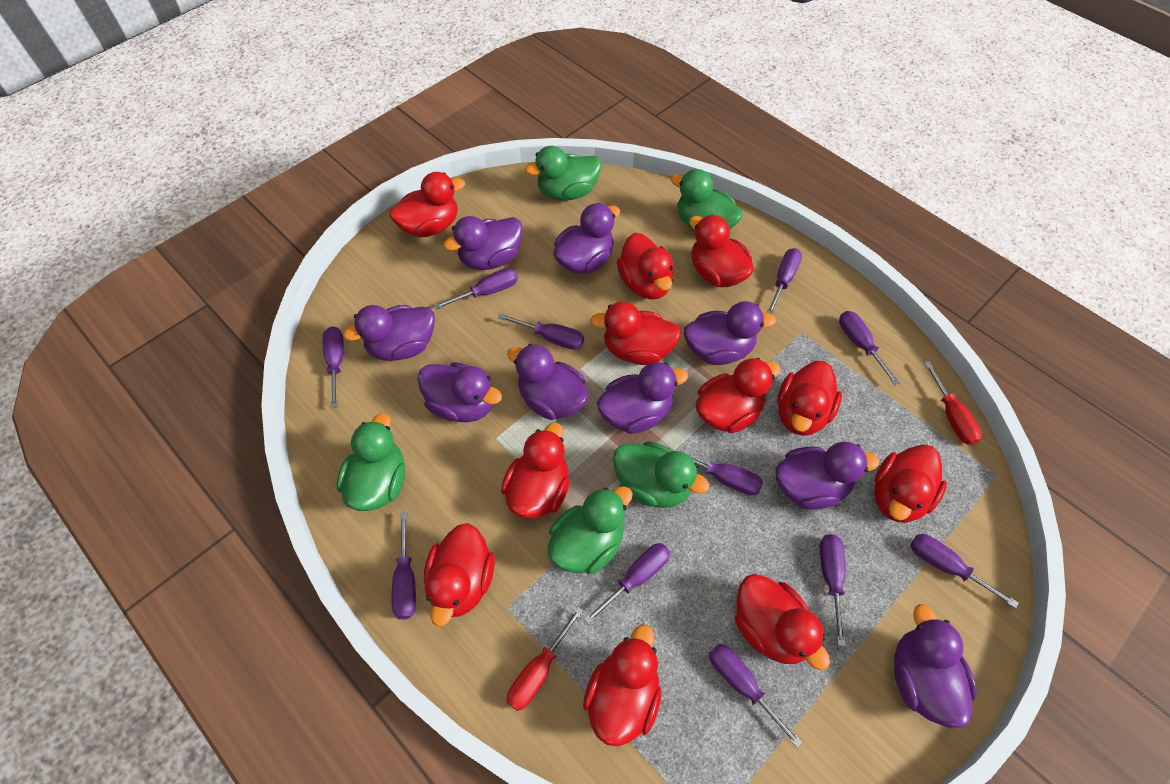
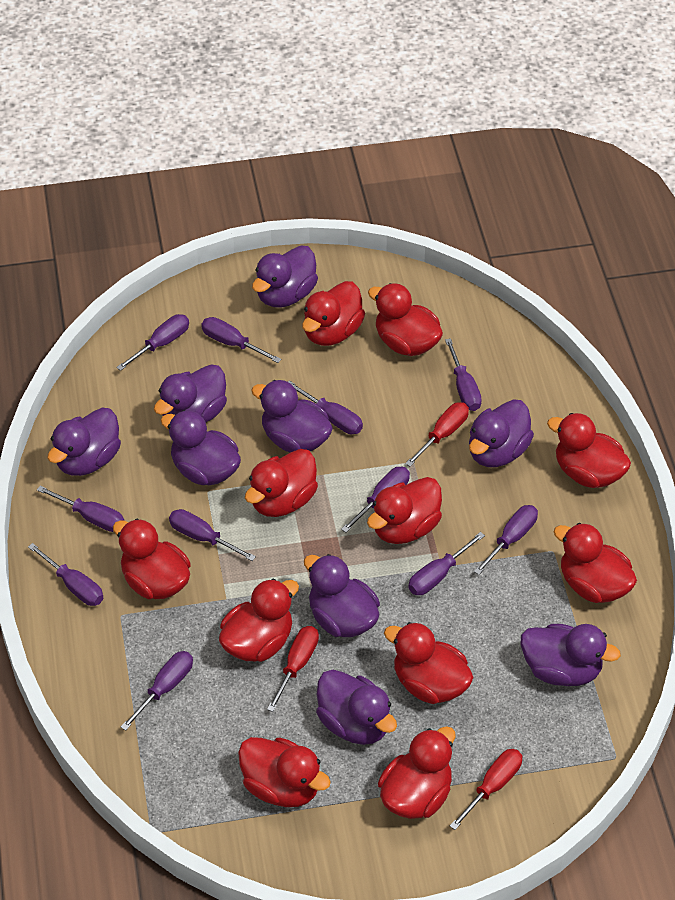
green duck: 5 -> 0
red screwdriver: 2 -> 3

